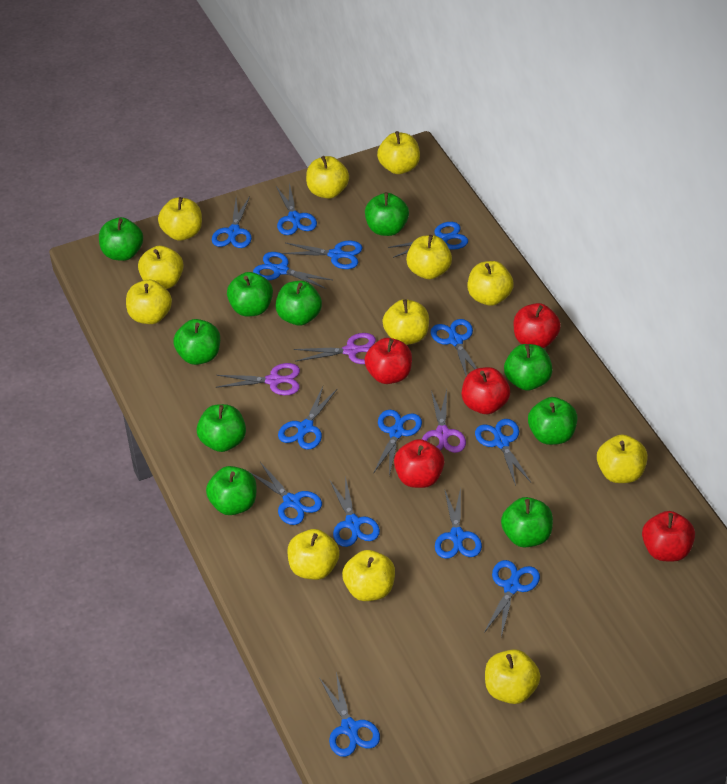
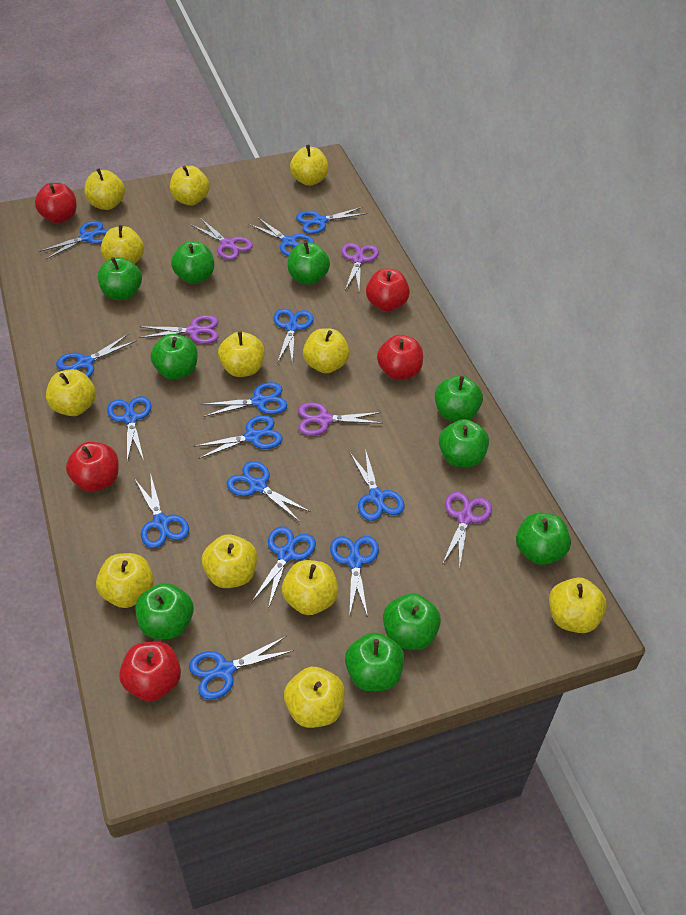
purple scissors: 3 -> 5

